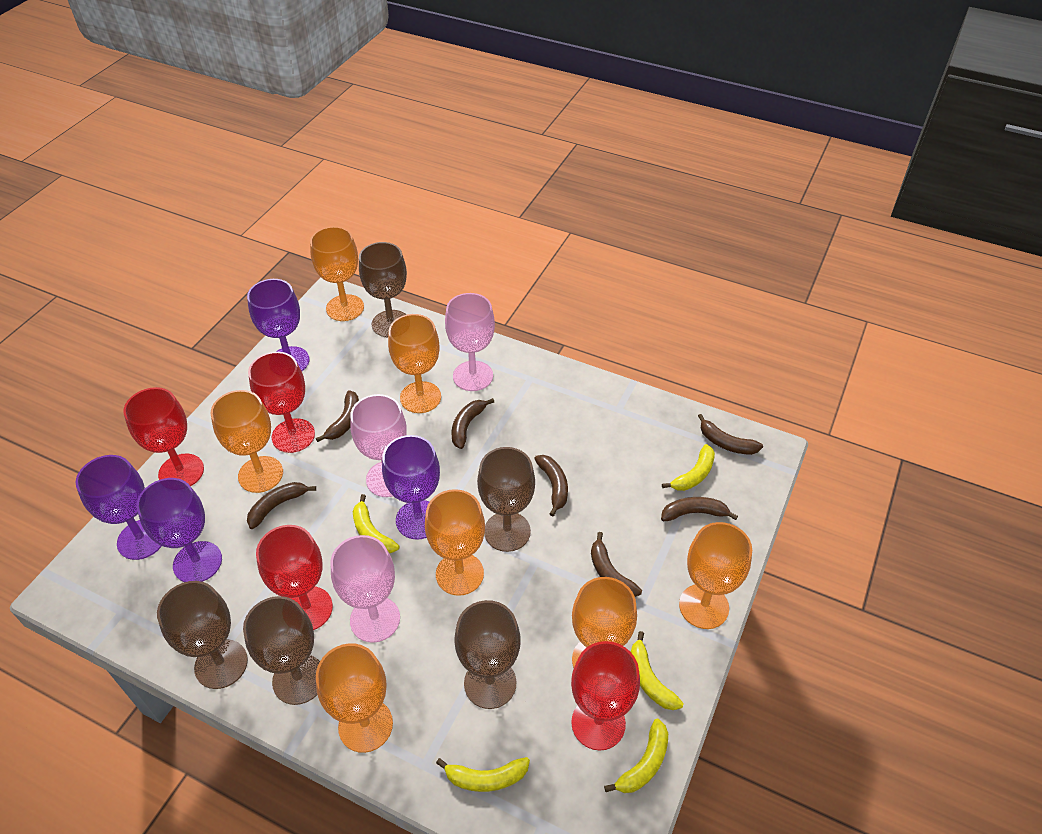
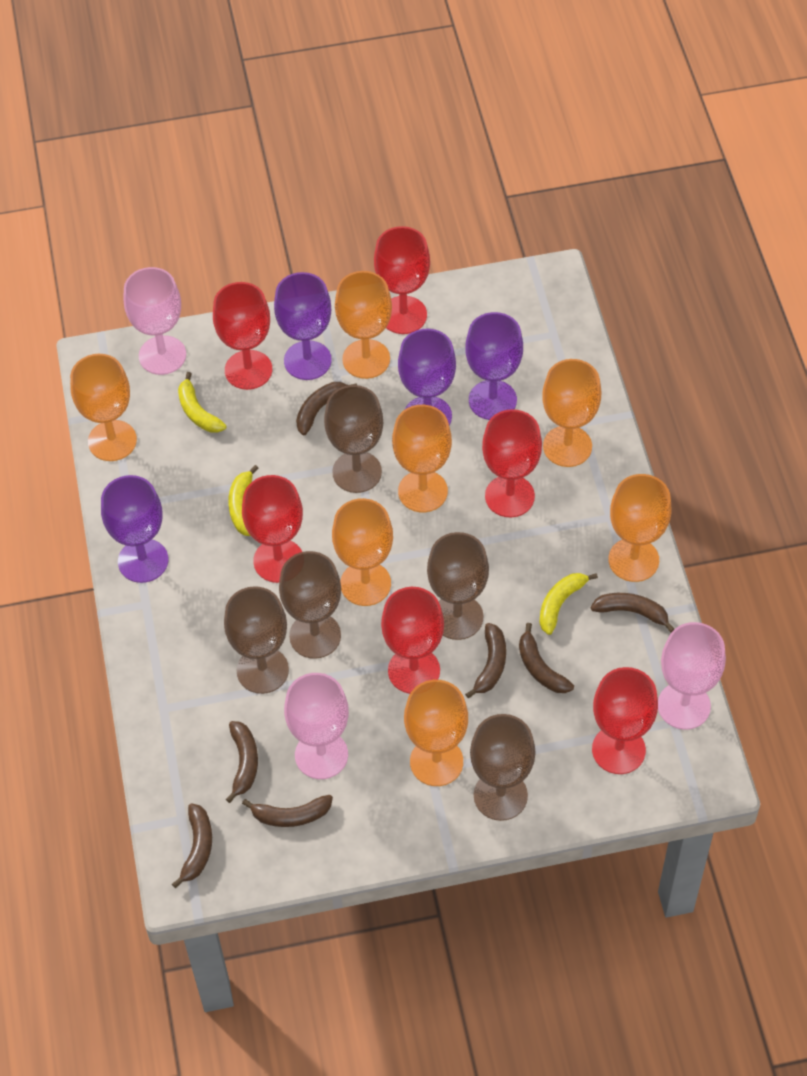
red goblet: 4 -> 6
yellow banana: 5 -> 3

